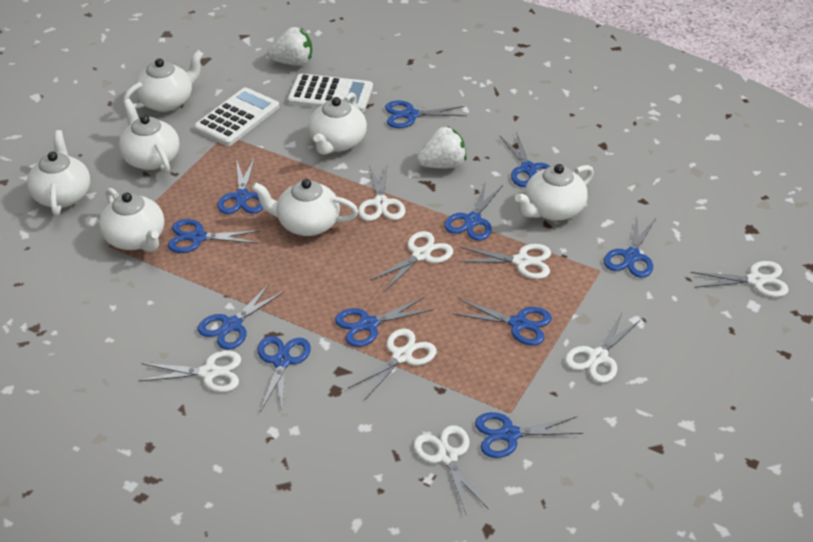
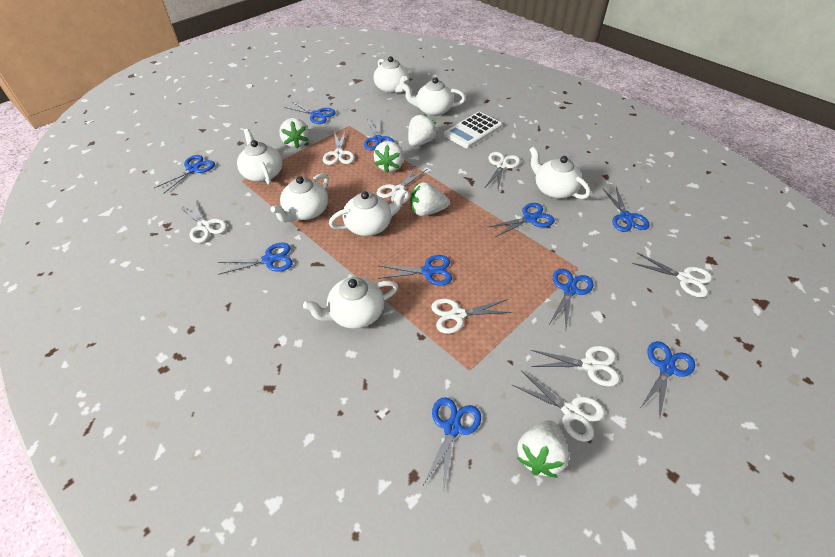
blue scissors: 11 -> 10
white calculator: 2 -> 1
white strawberry: 2 -> 5

